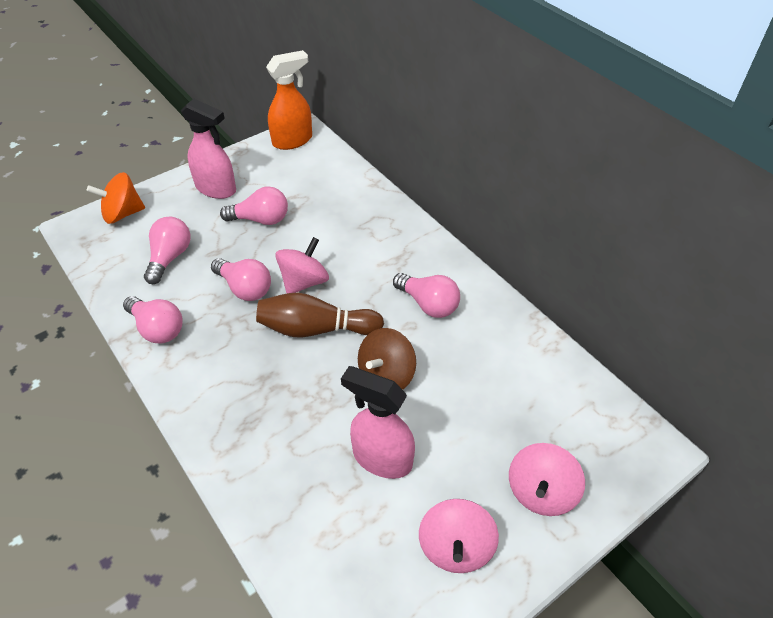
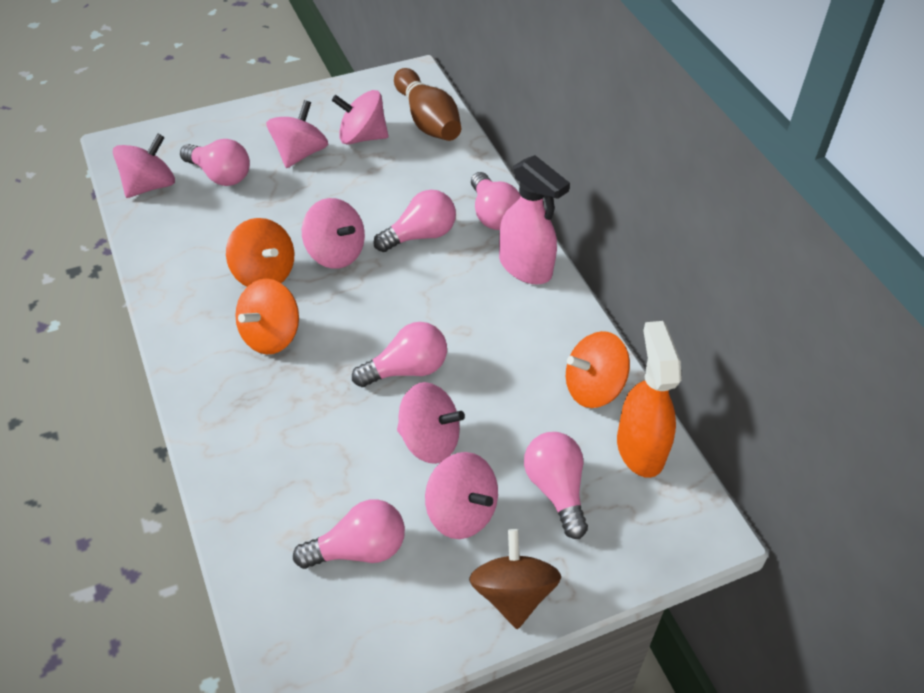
orange spinning top: 1 -> 3
pink light bulb: 5 -> 6
pink spinning top: 3 -> 6
pink spray bottle: 2 -> 1

